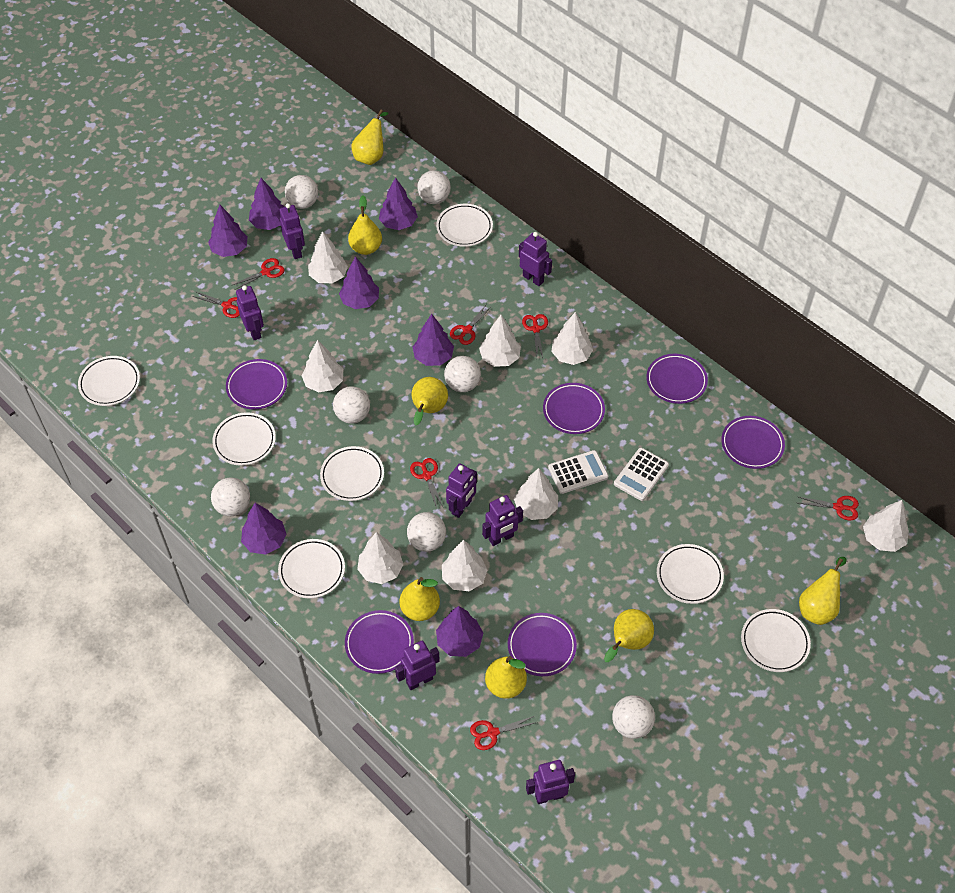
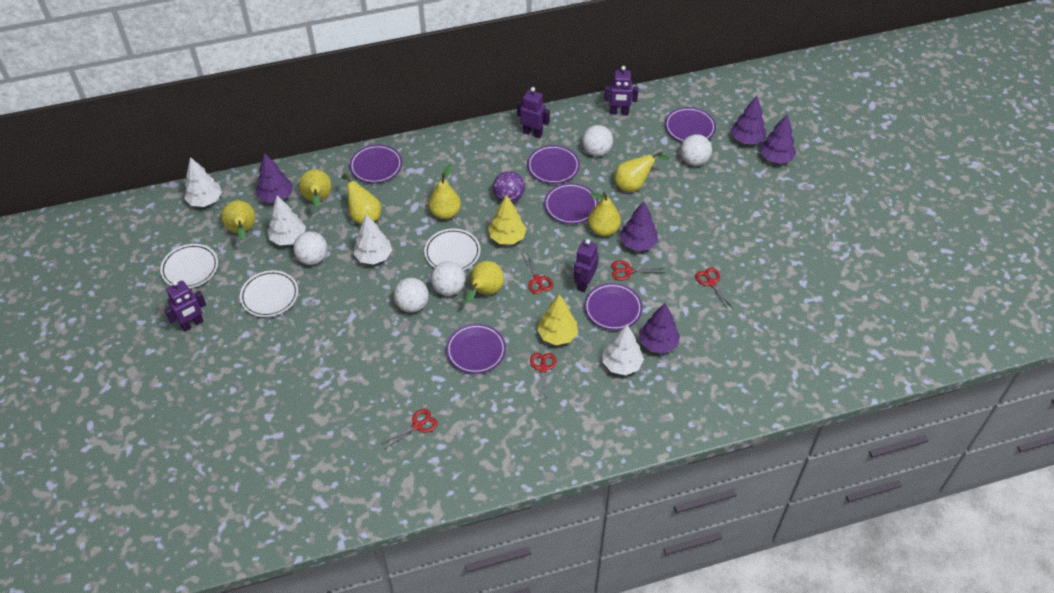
purple ball: 0 -> 1
purple robot: 7 -> 4
purple tree: 7 -> 5
red scissors: 7 -> 5
white ball: 7 -> 5
white calculator: 2 -> 0
white plate: 7 -> 3
white tree: 8 -> 4
yellow tree: 0 -> 2

